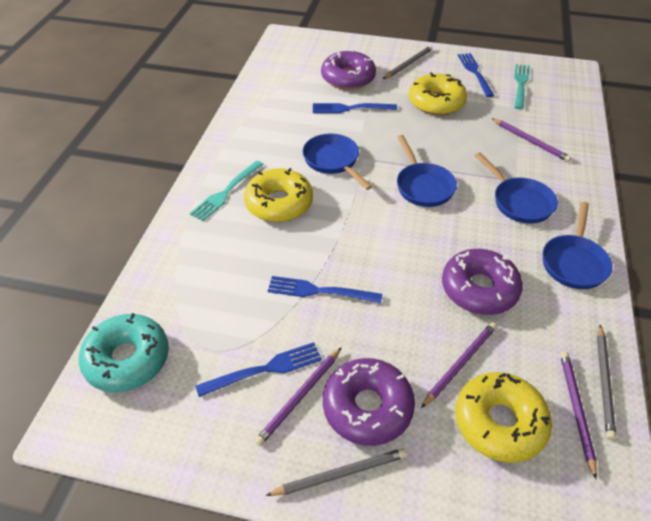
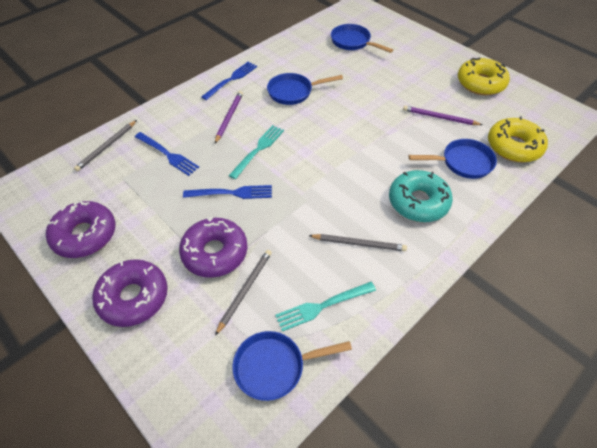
blue fork: 4 -> 3
purple pencil: 4 -> 2
yellow donut: 3 -> 2

